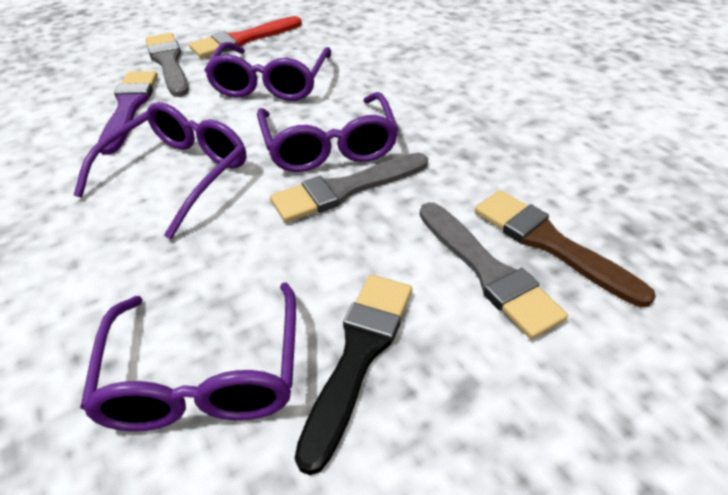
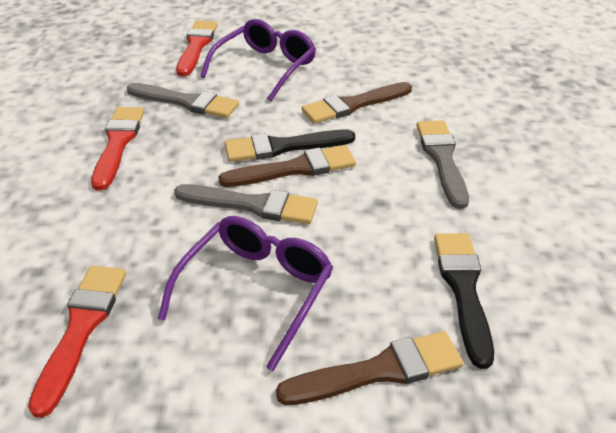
black brush: 1 -> 2
brown brush: 1 -> 3
purple brush: 1 -> 0
purple glasses: 4 -> 2
red brush: 1 -> 3

